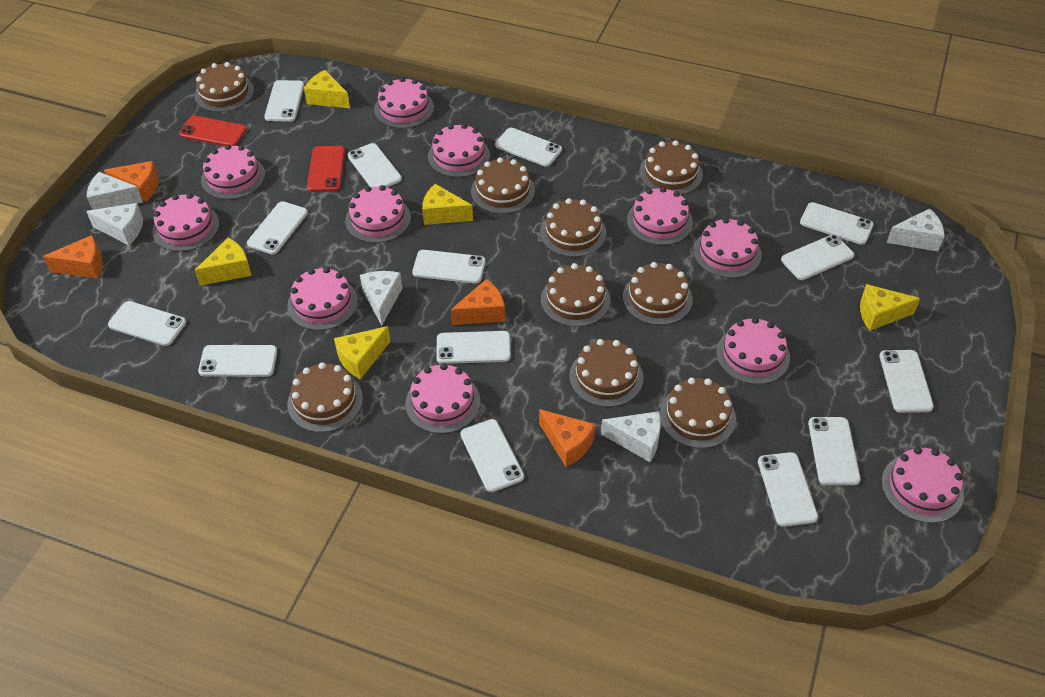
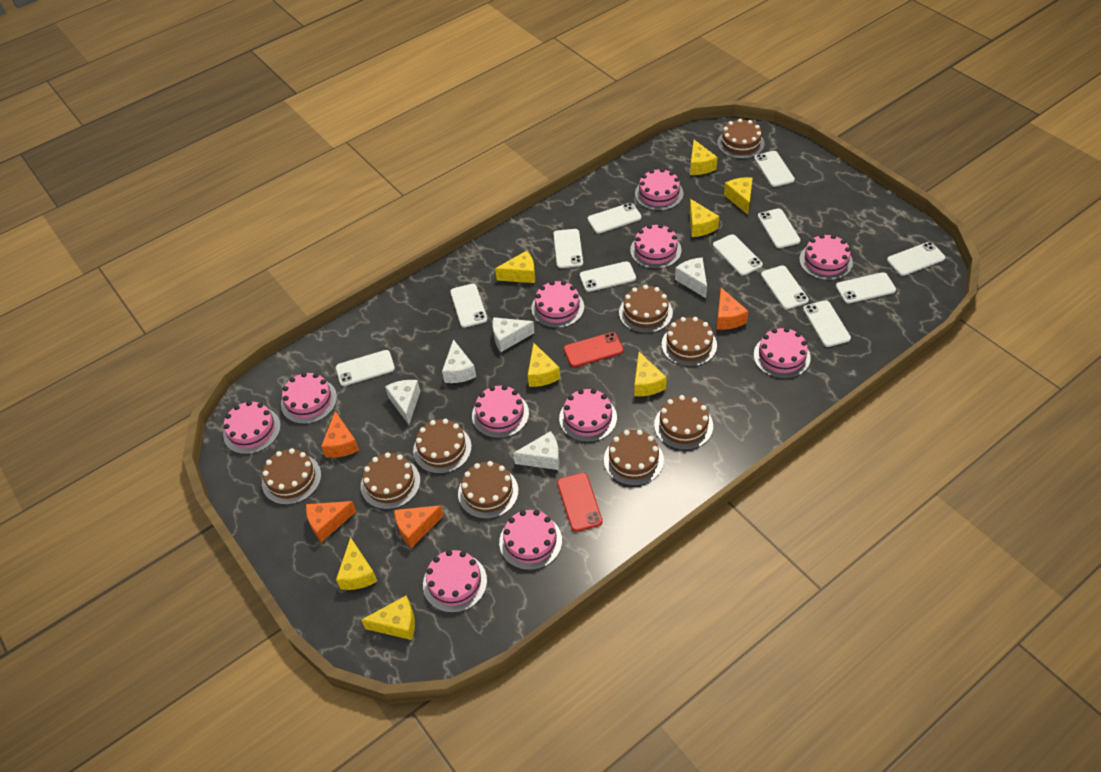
white phone: 14 -> 12
yellow cheese: 5 -> 8

